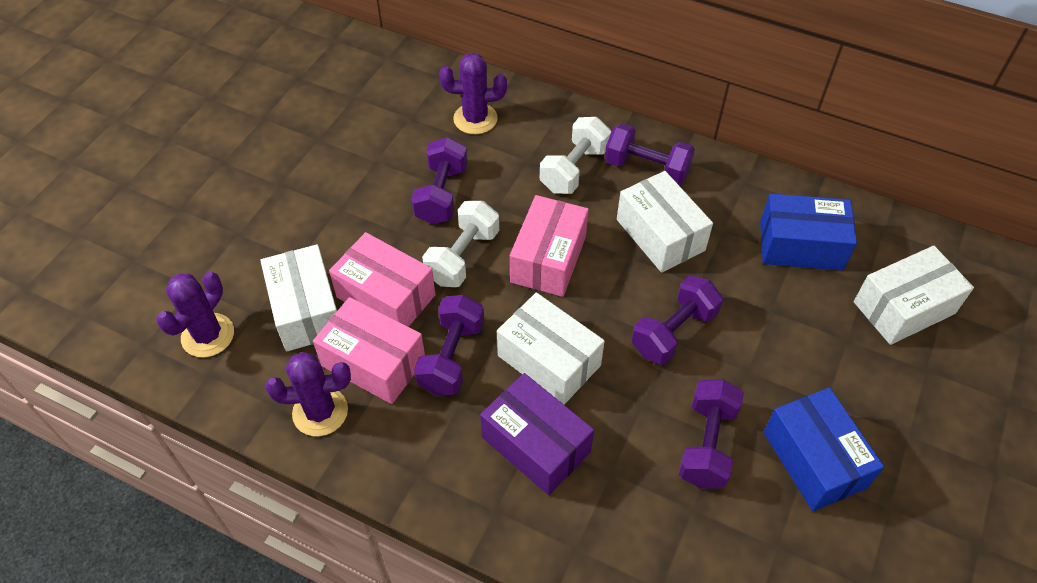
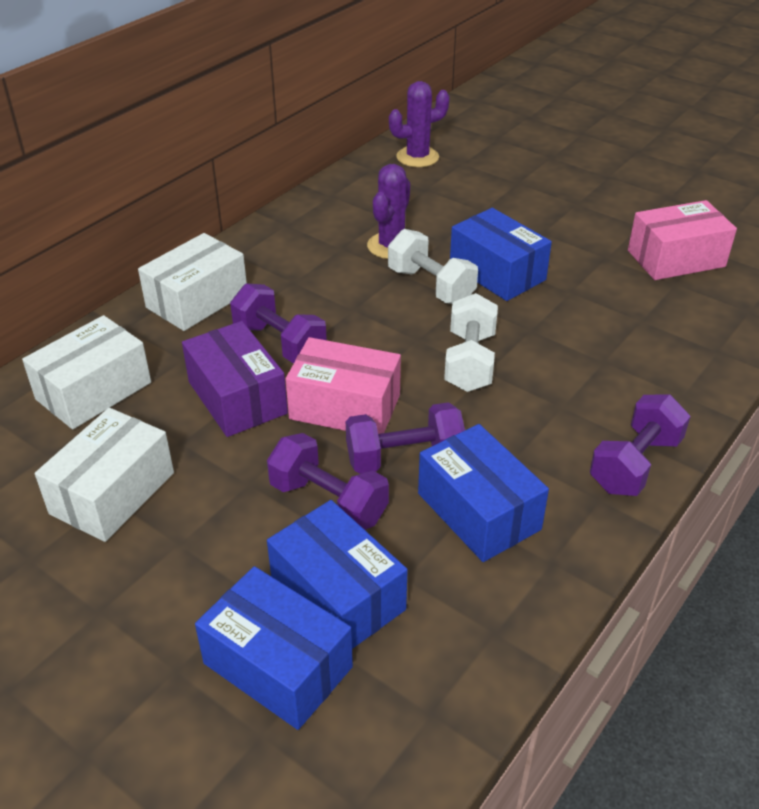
blue box: 2 -> 4
pink box: 3 -> 2
purple cactus: 3 -> 2
purple dumbbell: 5 -> 4
white box: 4 -> 3

